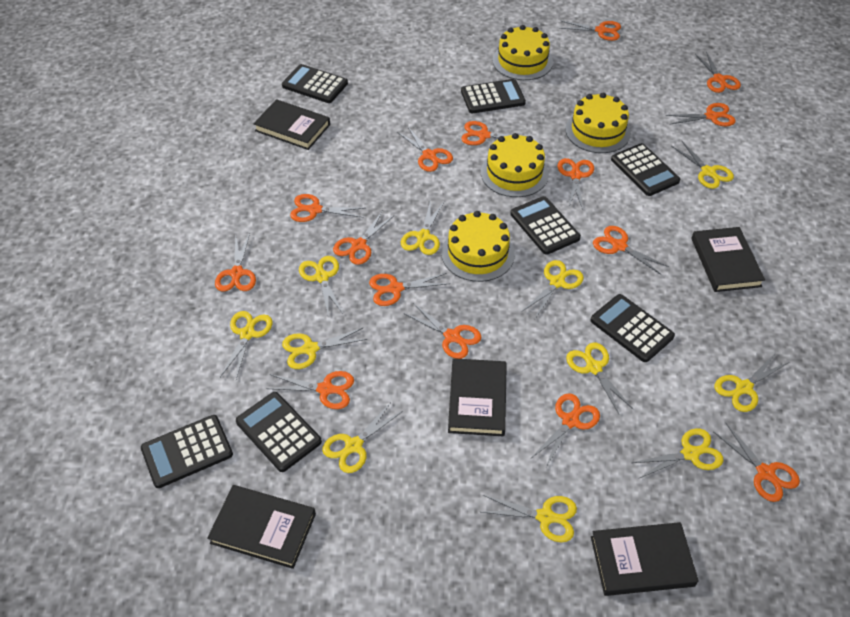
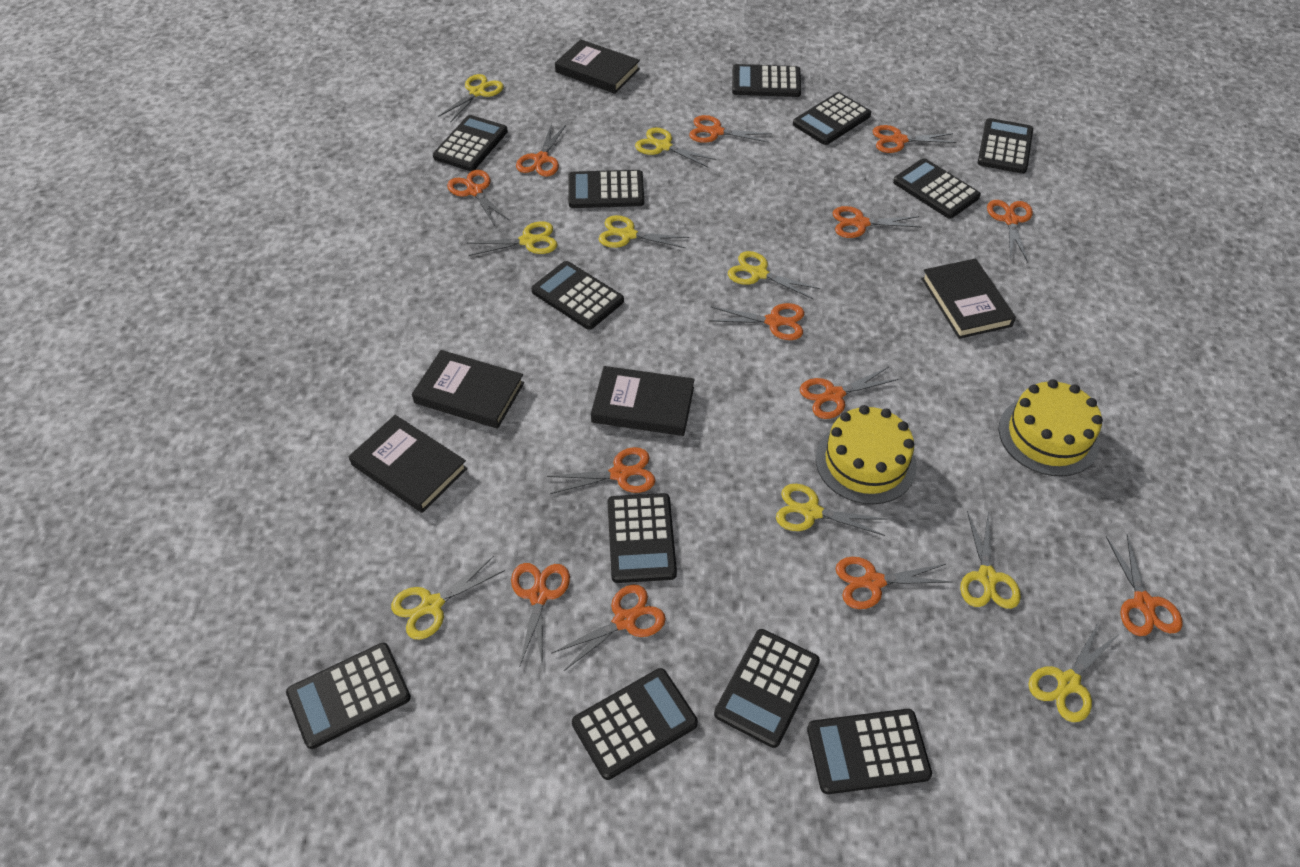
black calculator: 7 -> 12
orange scissors: 15 -> 13
yellow cake: 4 -> 2
yellow scissors: 11 -> 9

